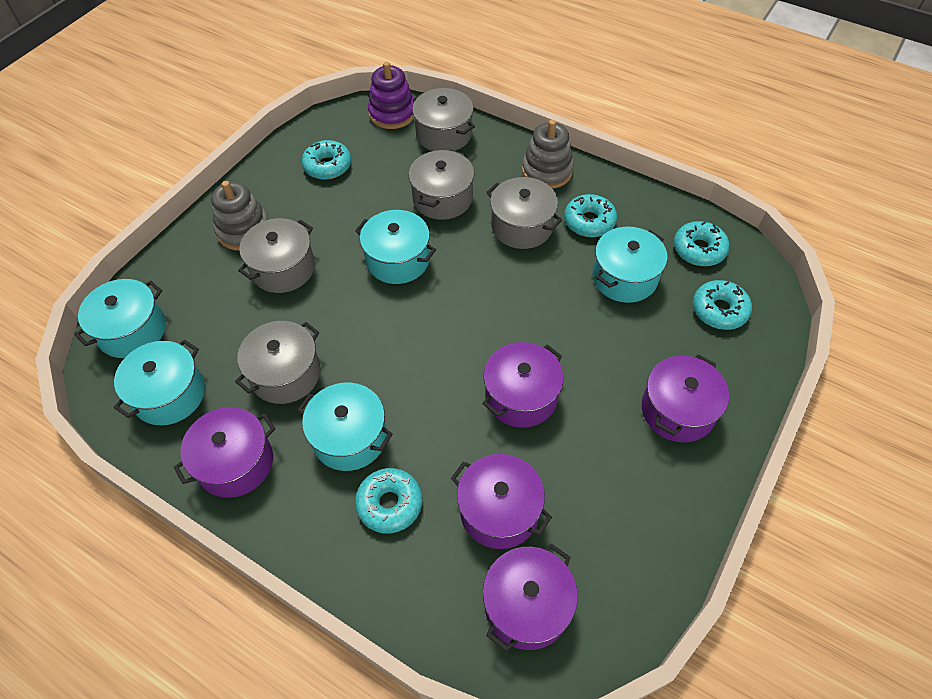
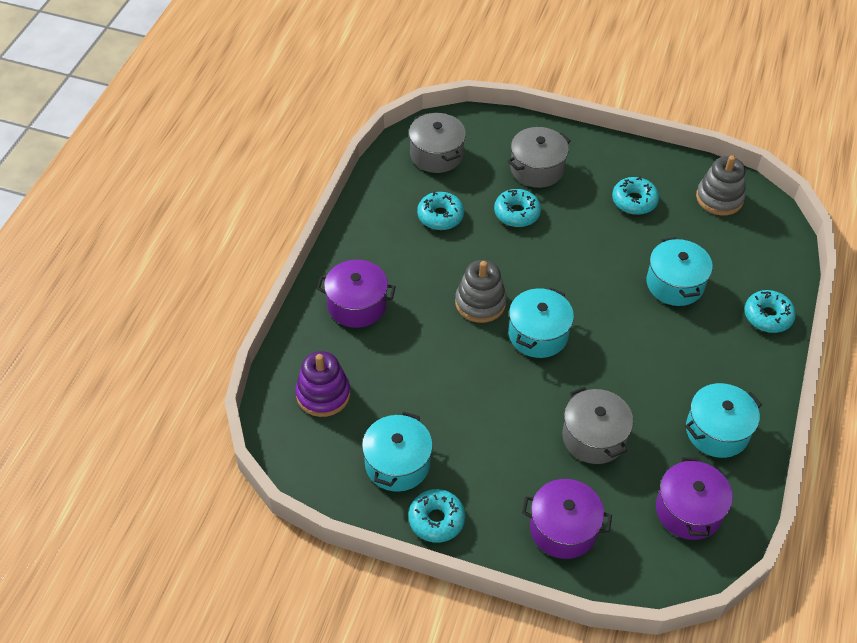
grey pot: 5 -> 3
purple pot: 5 -> 3
turquoise pot: 5 -> 4

